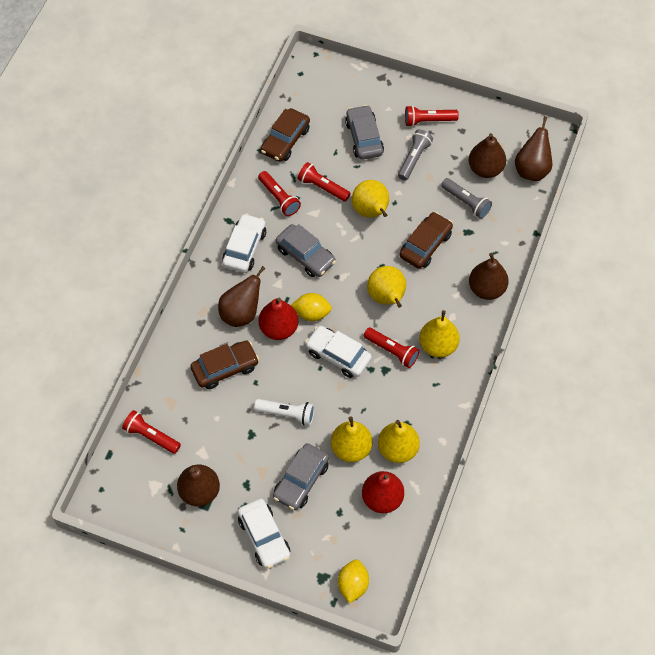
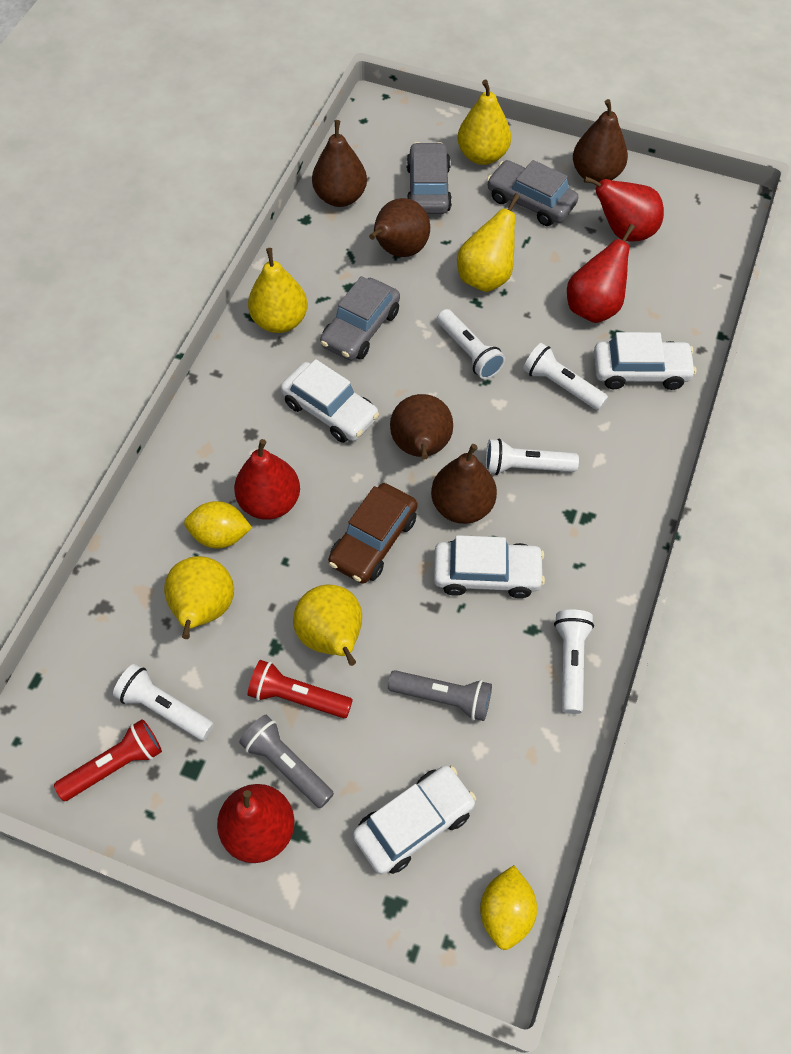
brown car: 3 -> 1
red flashlight: 5 -> 2
red pear: 2 -> 4
white car: 3 -> 4
white flashlight: 1 -> 5

